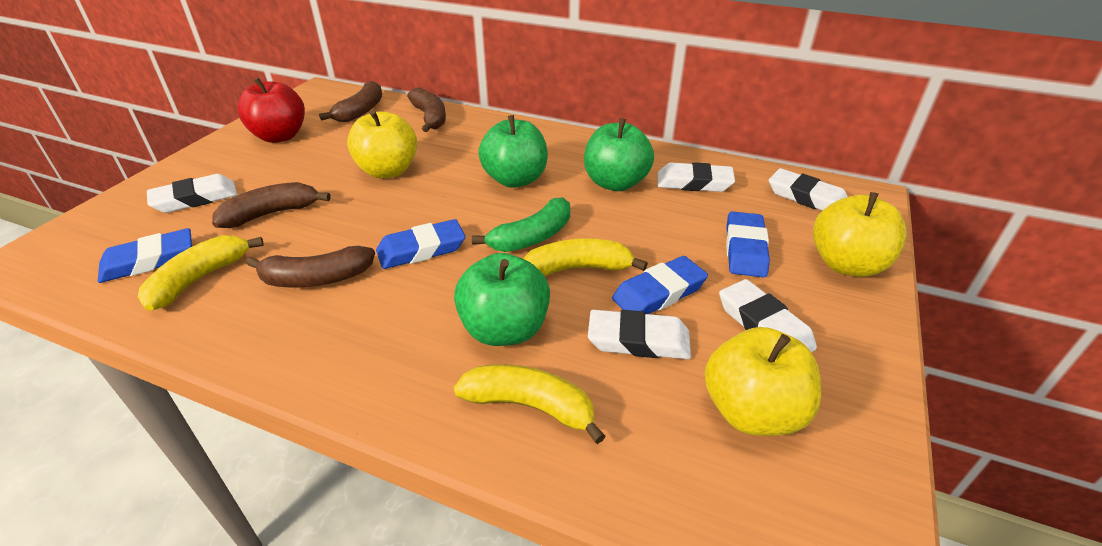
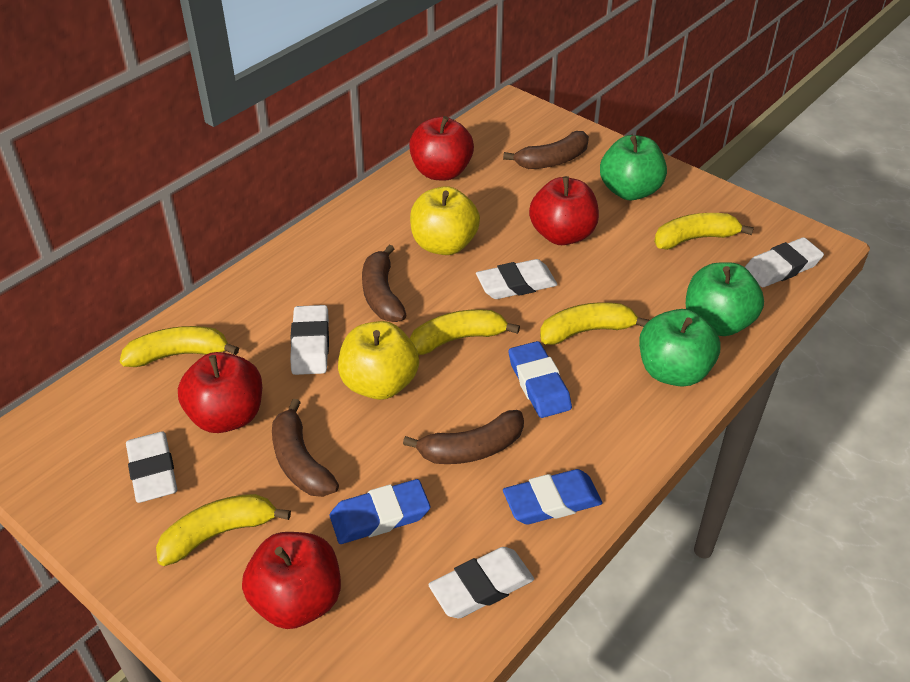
blue eraser: 4 -> 3
green banana: 1 -> 0
red apple: 1 -> 4
yellow apple: 3 -> 2
yellow banana: 3 -> 5

